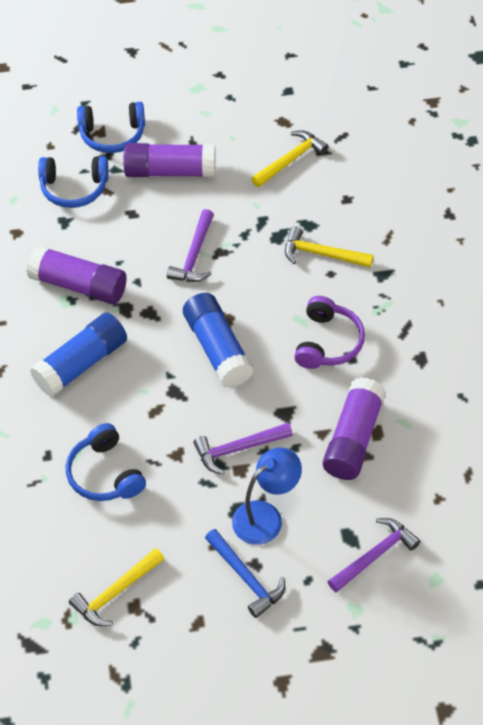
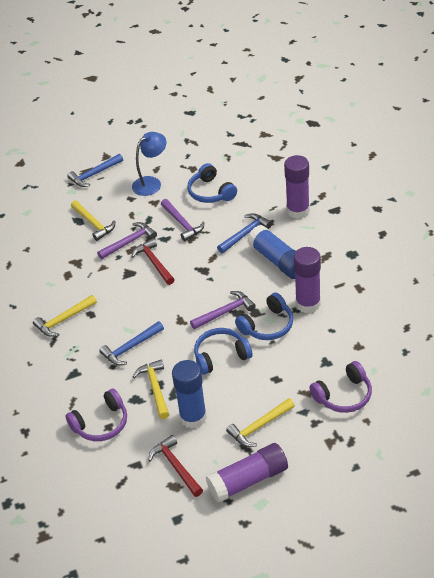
blue hammer: 1 -> 3
purple headphones: 1 -> 2
red hammer: 0 -> 2
yellow hammer: 3 -> 4

